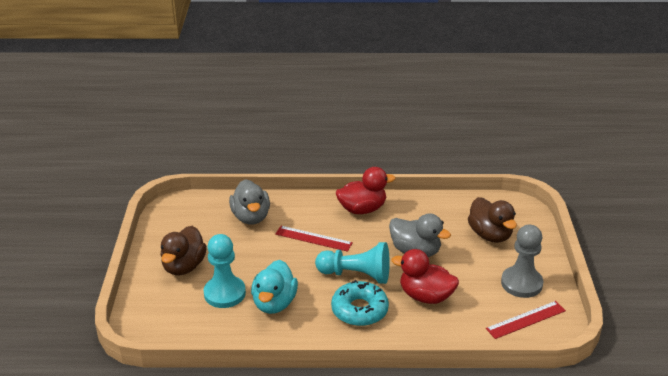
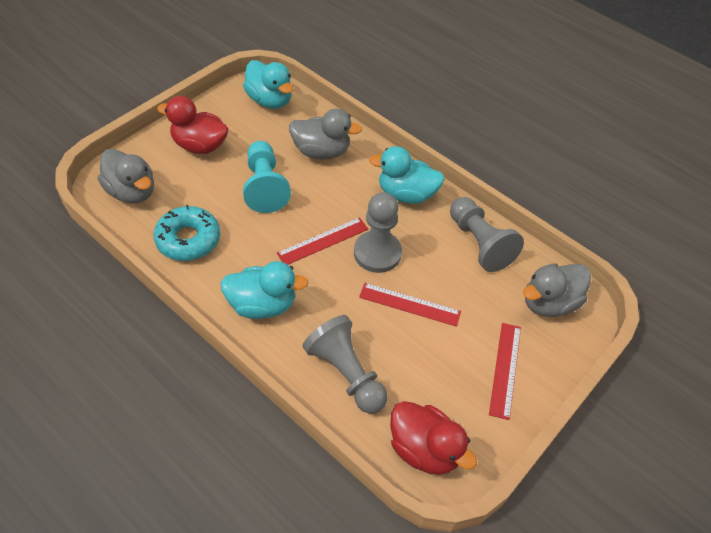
brown duck: 2 -> 0
grey duck: 2 -> 3
grey pawn: 1 -> 3
red ruler: 2 -> 3
turquoise duck: 1 -> 3
turquoise pawn: 2 -> 1

